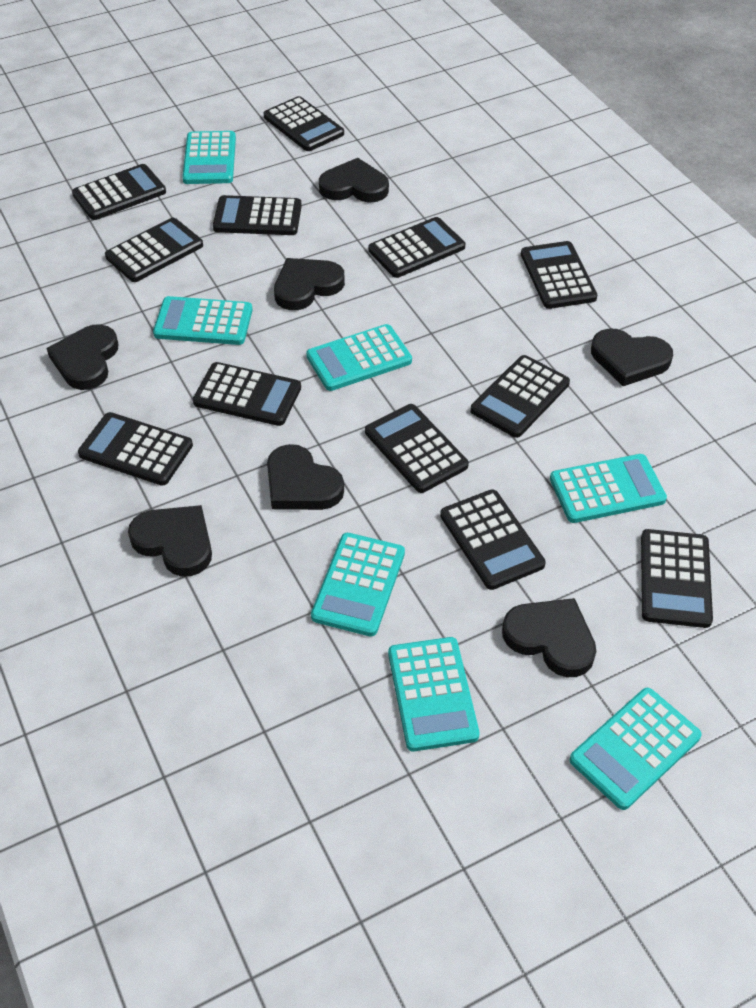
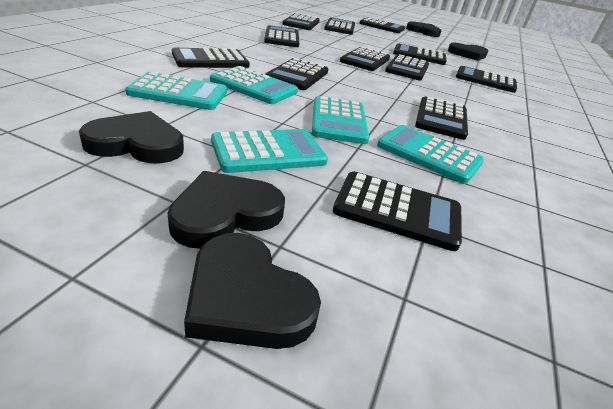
black heart: 7 -> 5
turquoise calculator: 7 -> 5

